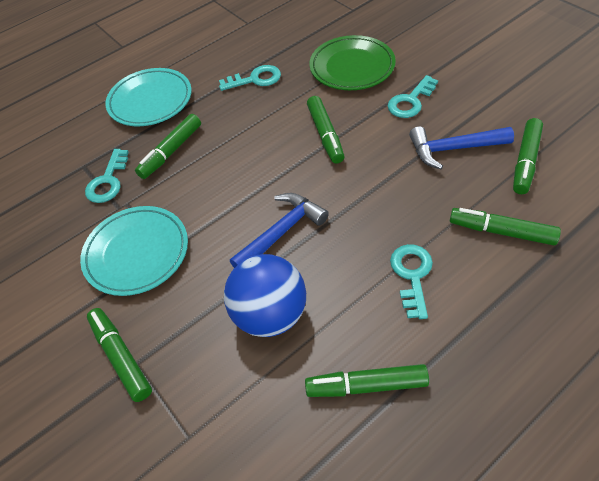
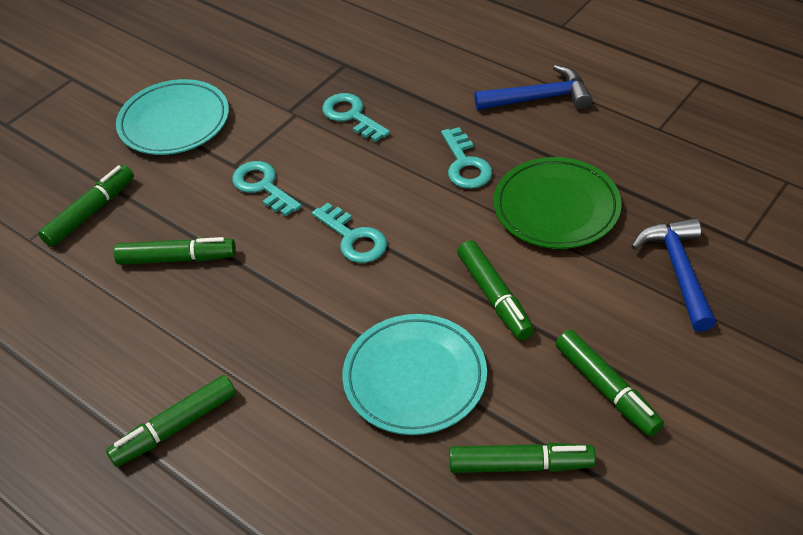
blue ball: 1 -> 0

